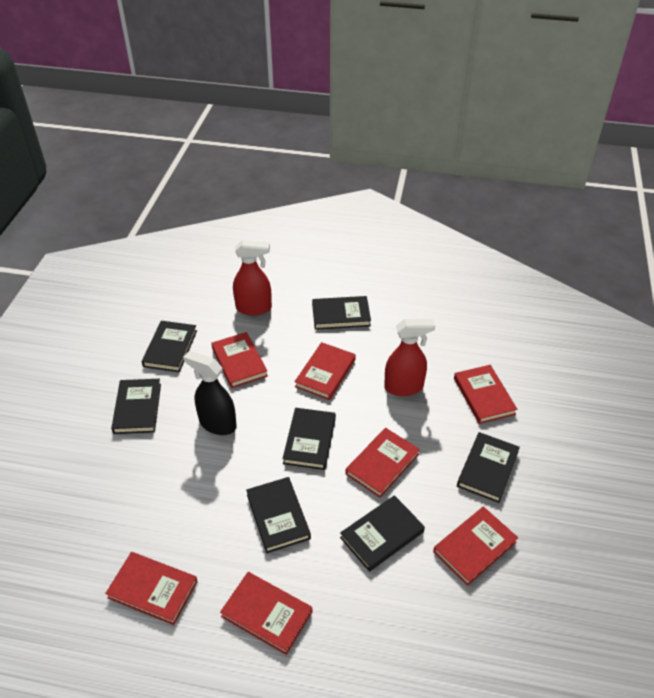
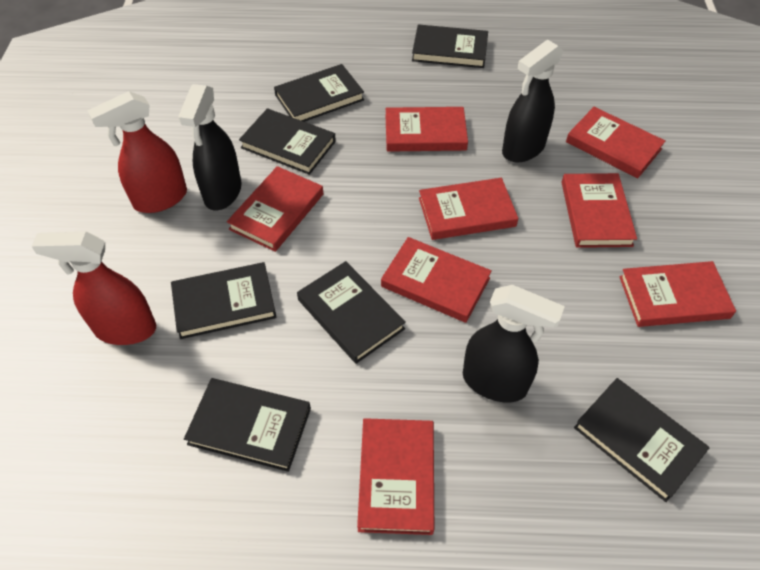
black spray bottle: 1 -> 3
red book: 7 -> 8

